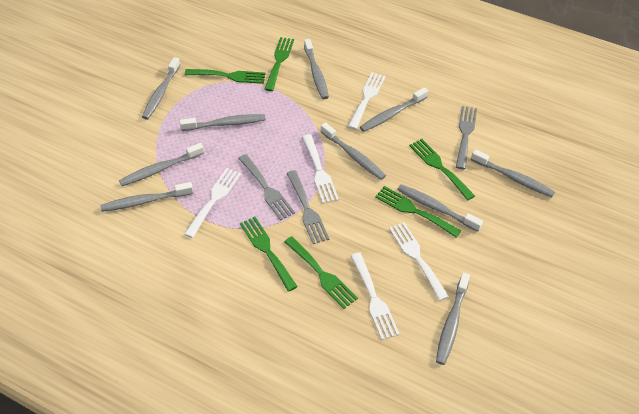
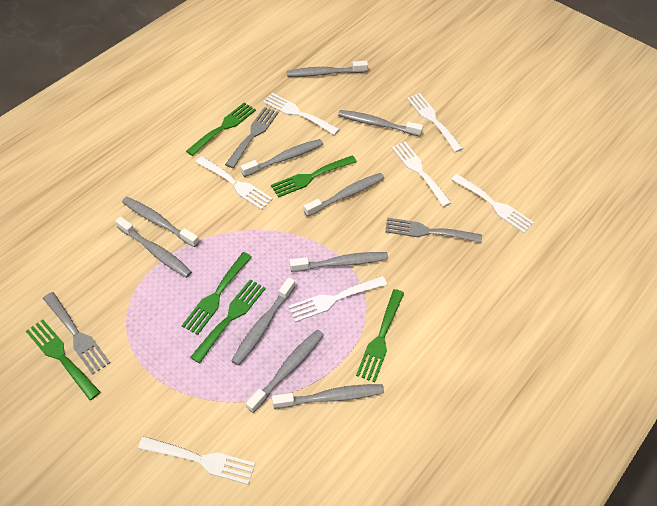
white fork: 5 -> 7

